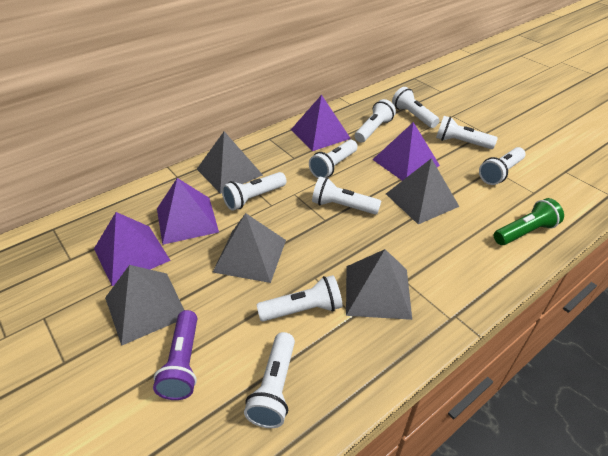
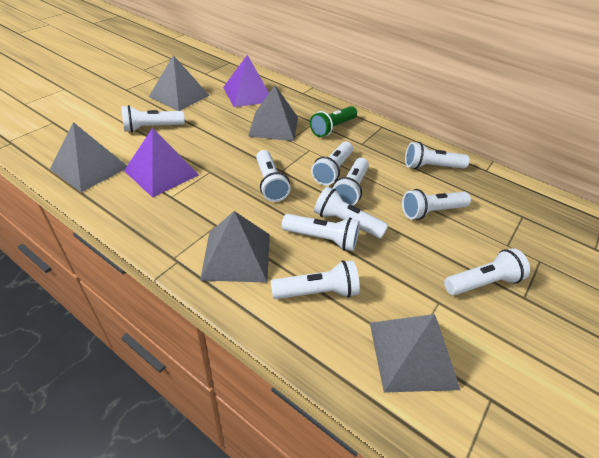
purple flashlight: 1 -> 0
purple pyramid: 4 -> 2
white flashlight: 9 -> 10

